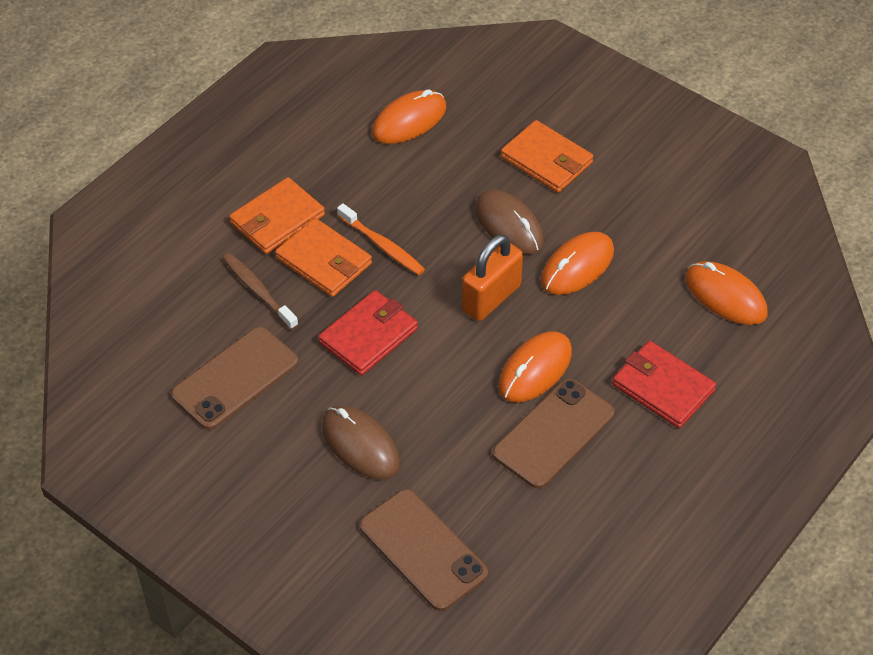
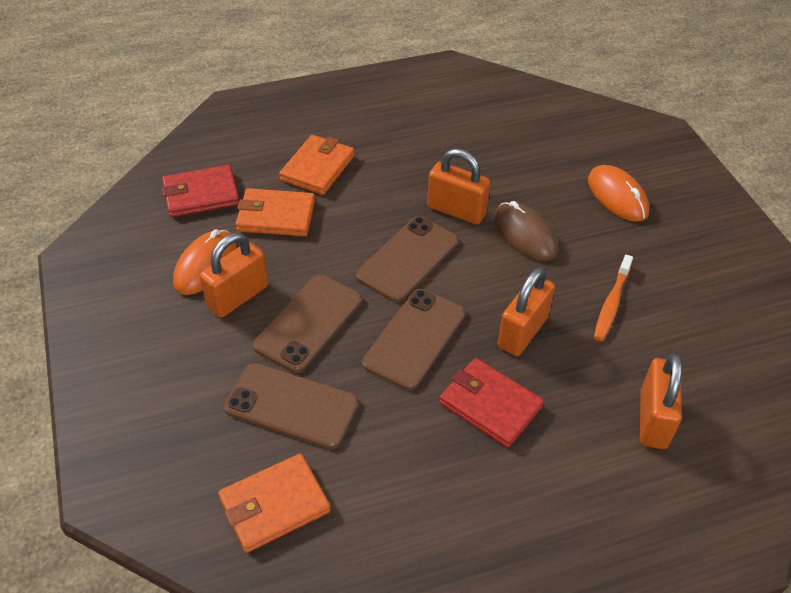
brown mouse: 2 -> 1
brown phone: 3 -> 4
brown toothbrush: 1 -> 0
orange mouse: 4 -> 2
orange padlock: 1 -> 4

